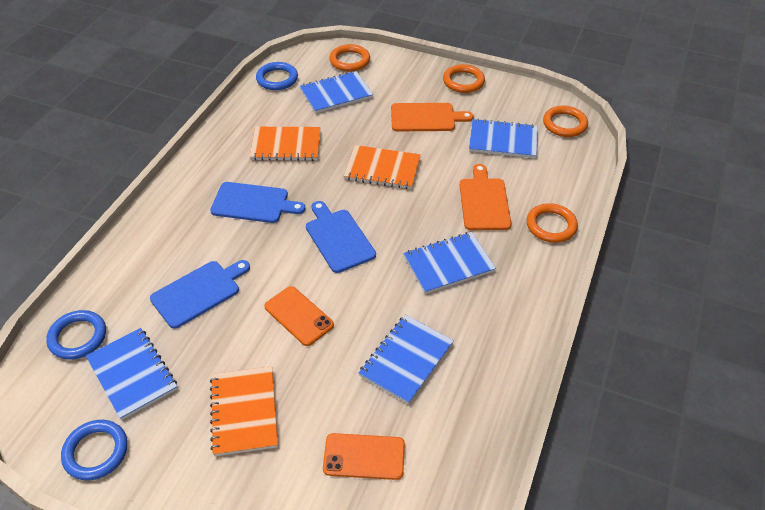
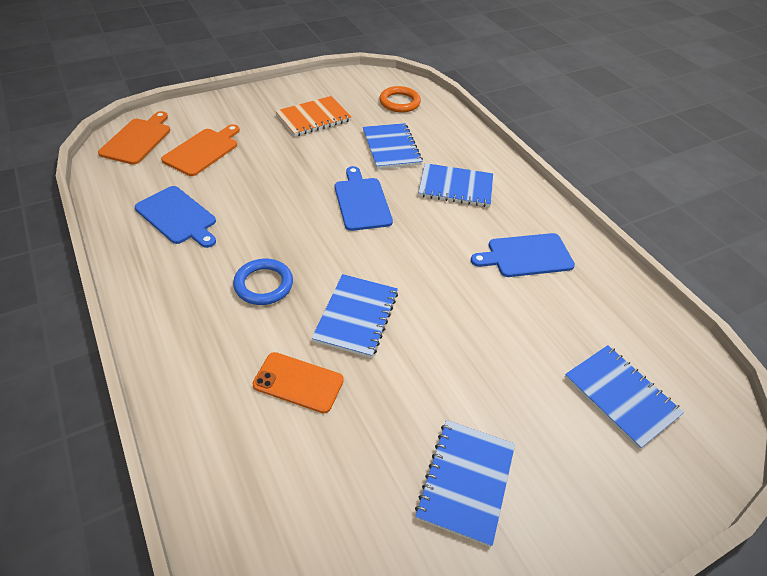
blue ring: 3 -> 1
orange notebook: 3 -> 1
orange phone: 2 -> 1
orange ring: 4 -> 1

